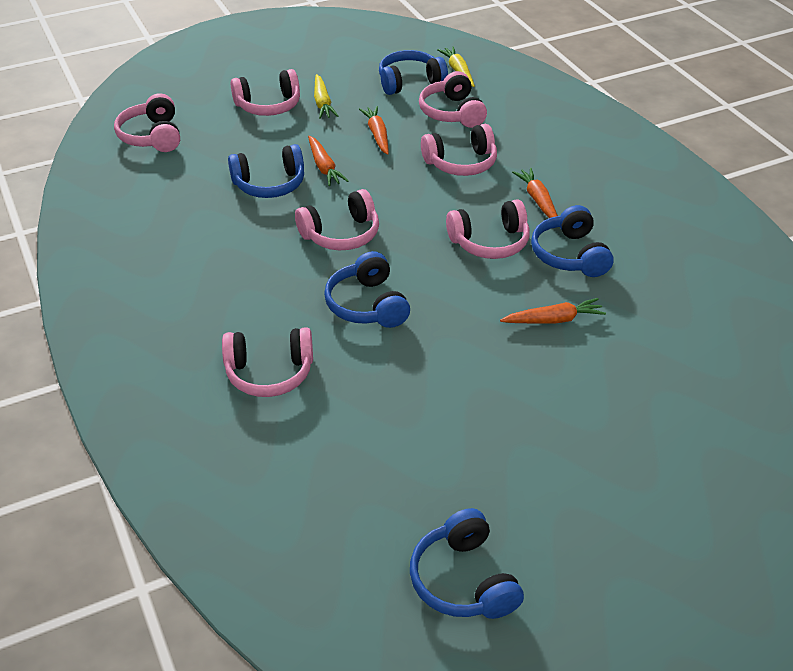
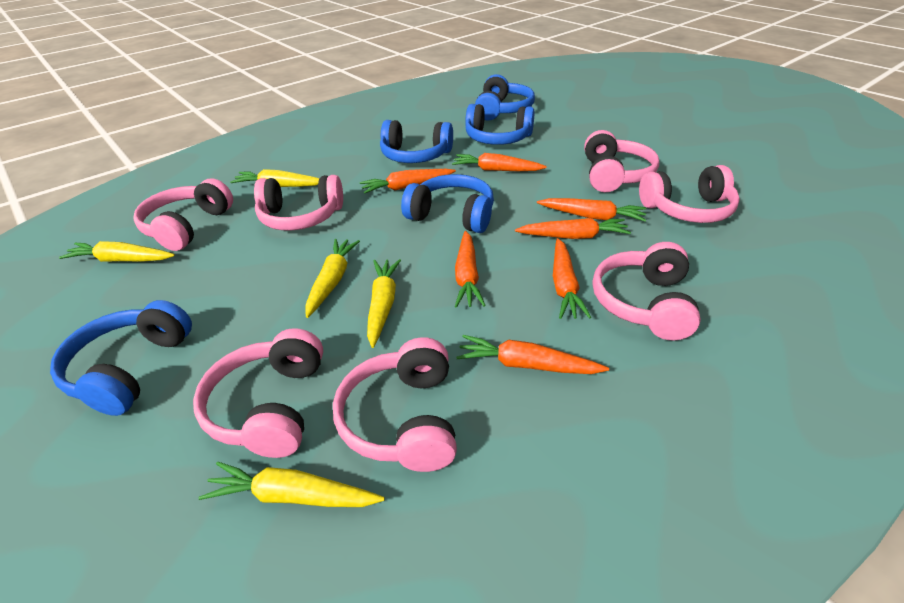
orange carrot: 4 -> 7
yellow carrot: 2 -> 5

